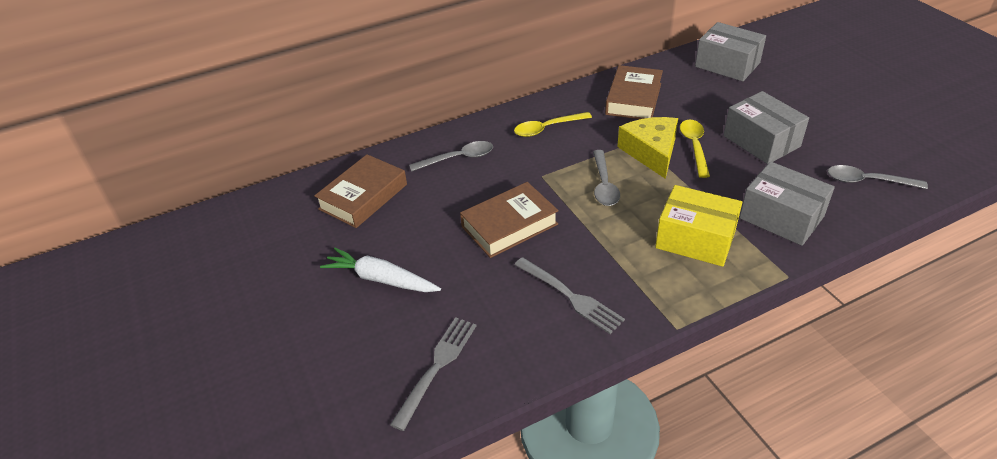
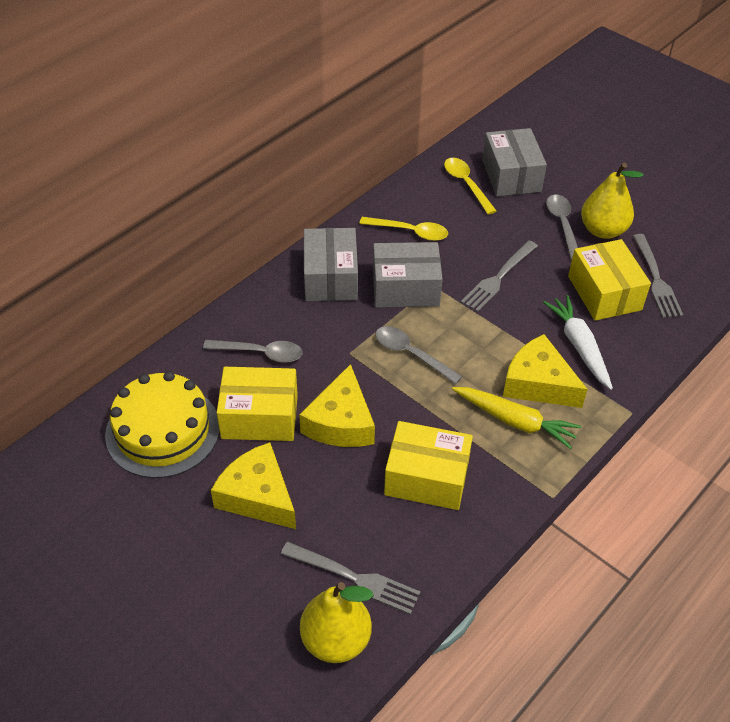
brown book: 3 -> 0
grey fork: 2 -> 3
yellow box: 1 -> 3
yellow cake: 0 -> 1
yellow carrot: 0 -> 1
yellow cheese: 1 -> 3
yellow pear: 0 -> 2

